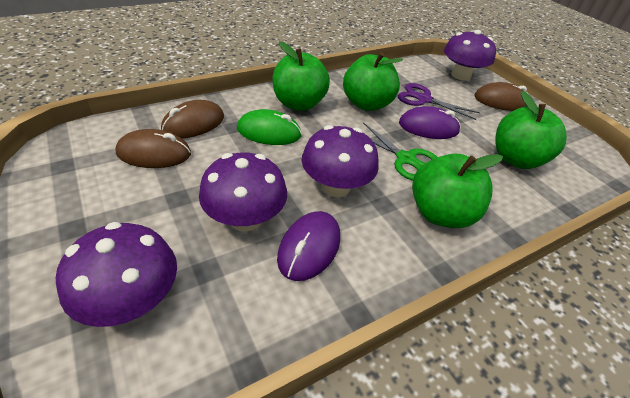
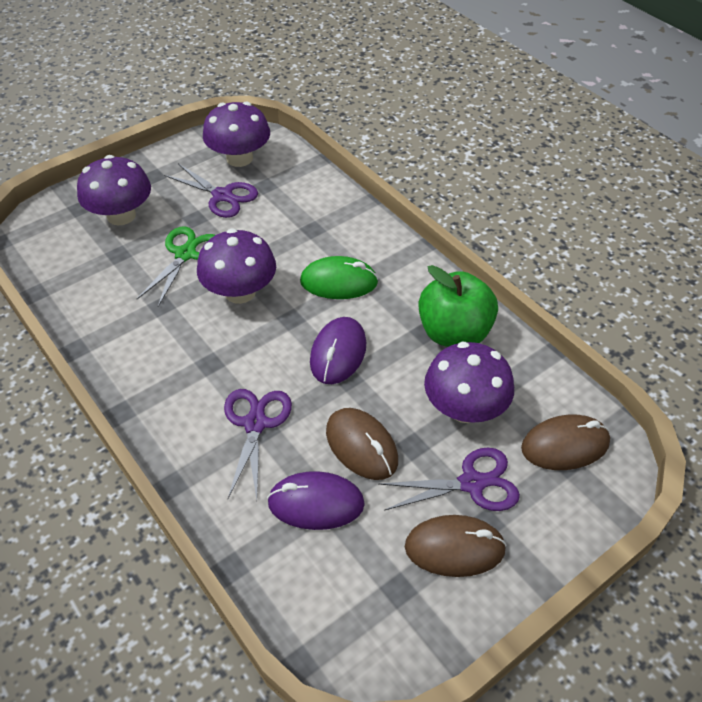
green apple: 4 -> 1
purple scissors: 1 -> 3

